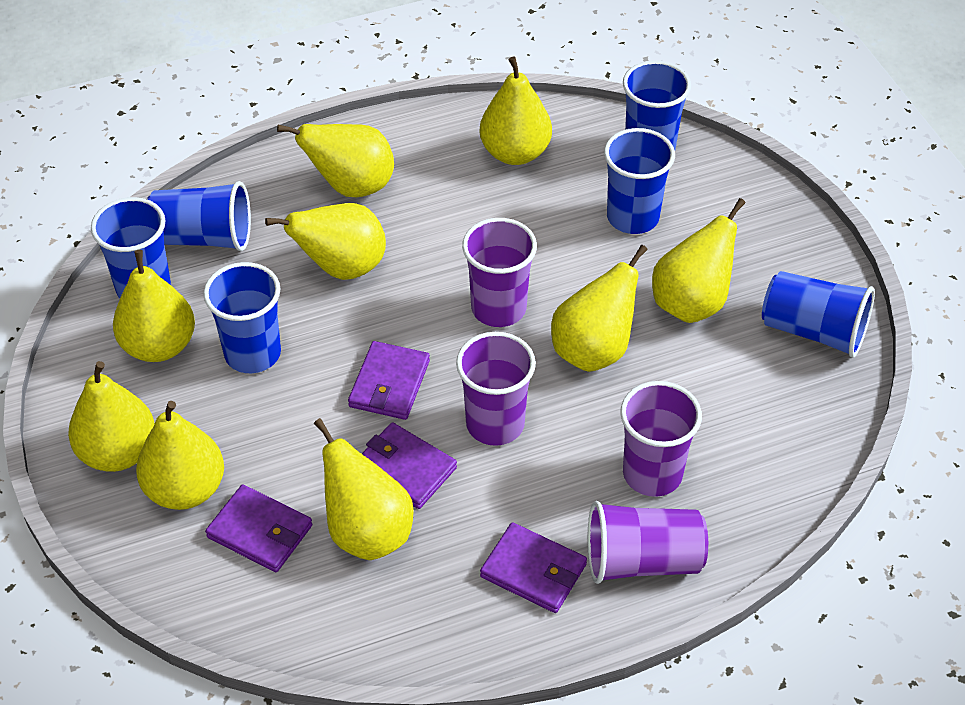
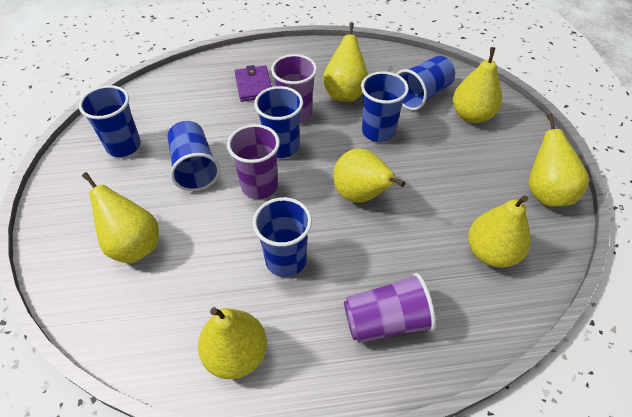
purple cup: 4 -> 3
purple wallet: 4 -> 1
yellow pear: 9 -> 7

